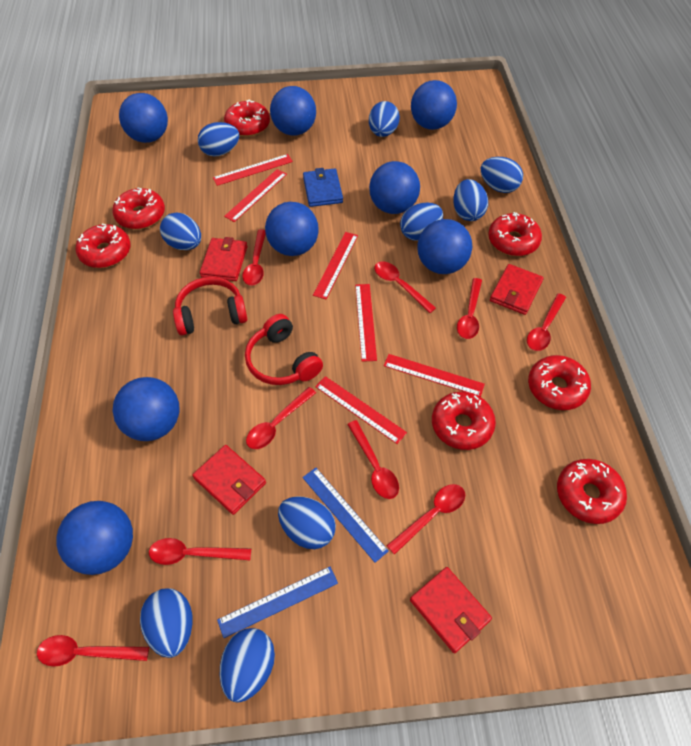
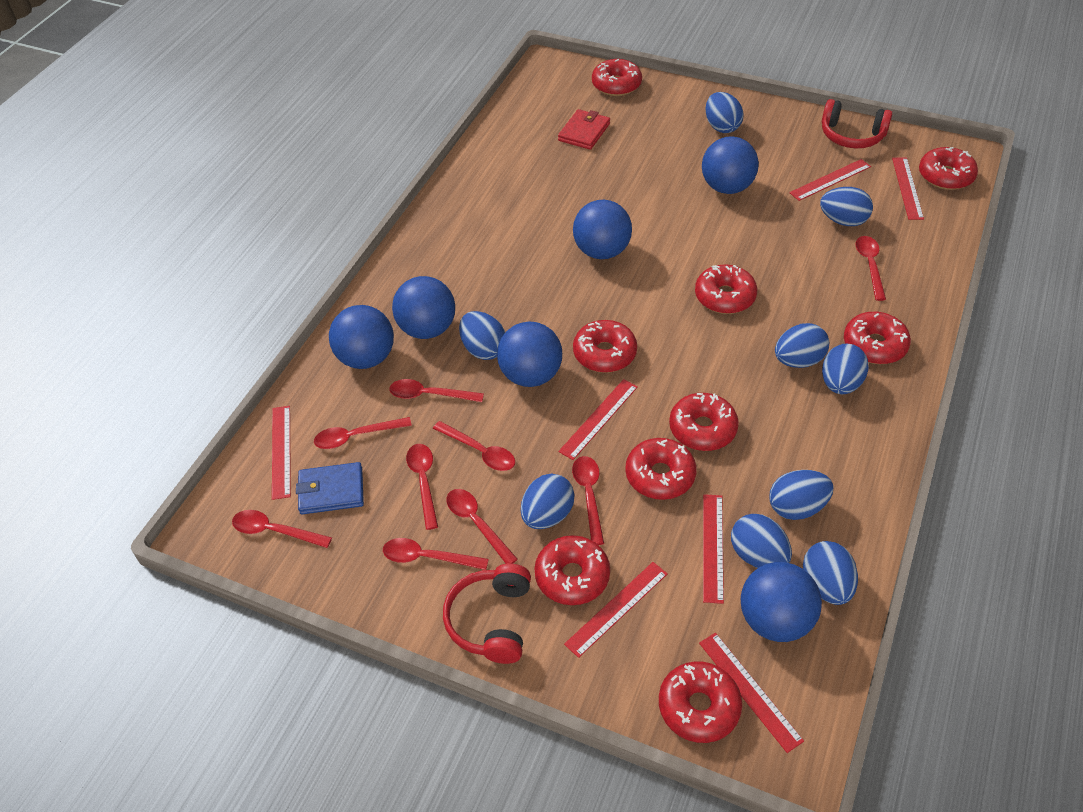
blue ball: 8 -> 6
blue ruler: 2 -> 0
red donut: 7 -> 9
red ruler: 6 -> 7
red wallet: 4 -> 1

